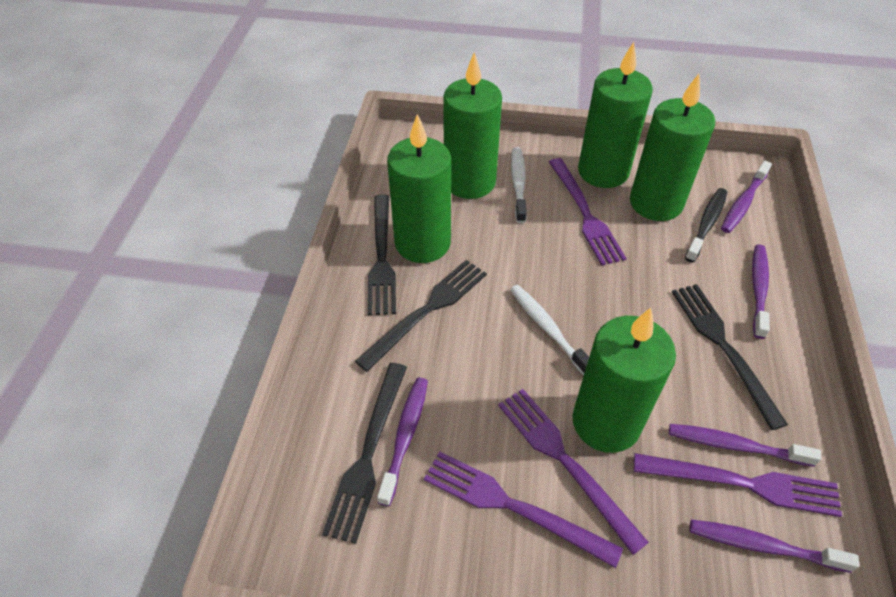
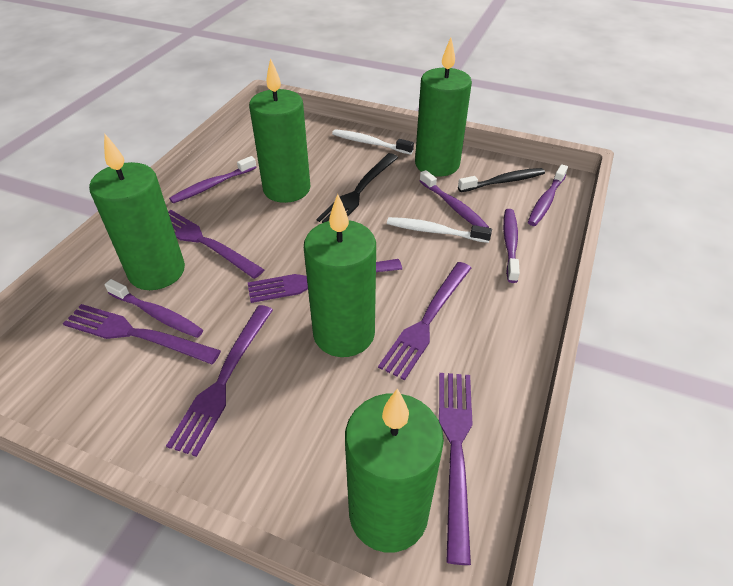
black fork: 4 -> 1
purple fork: 4 -> 6

